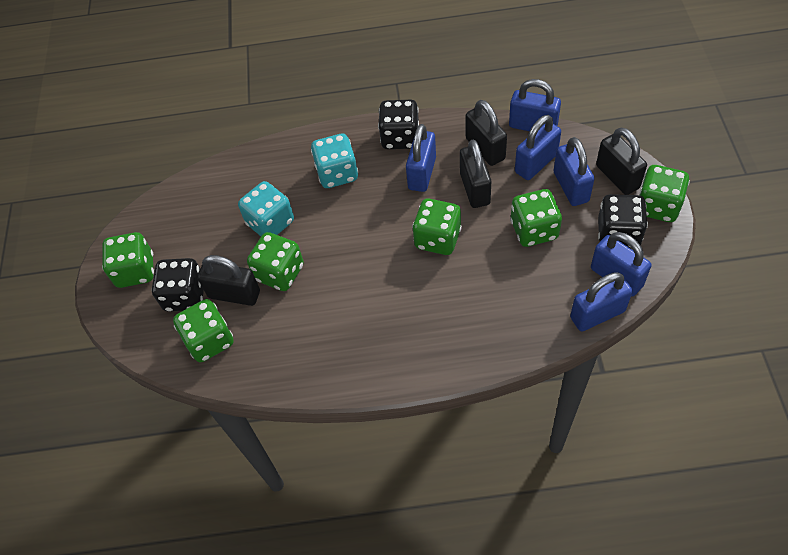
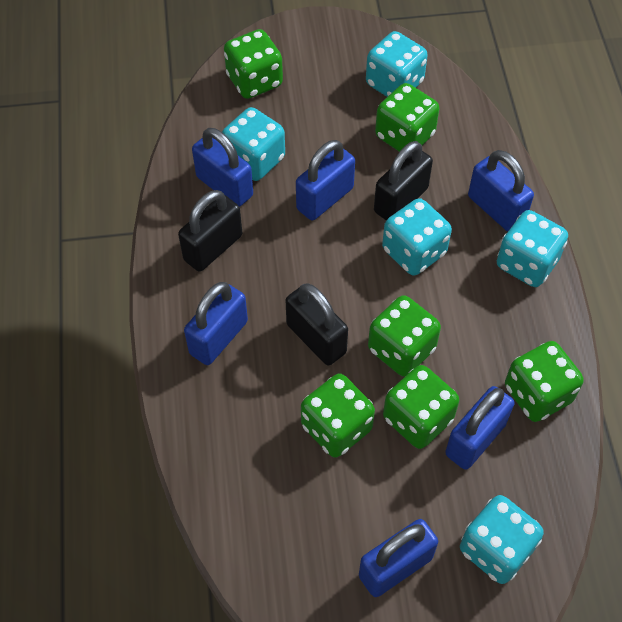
black dice: 3 -> 0
black padlock: 4 -> 3
turquoise dice: 2 -> 5

